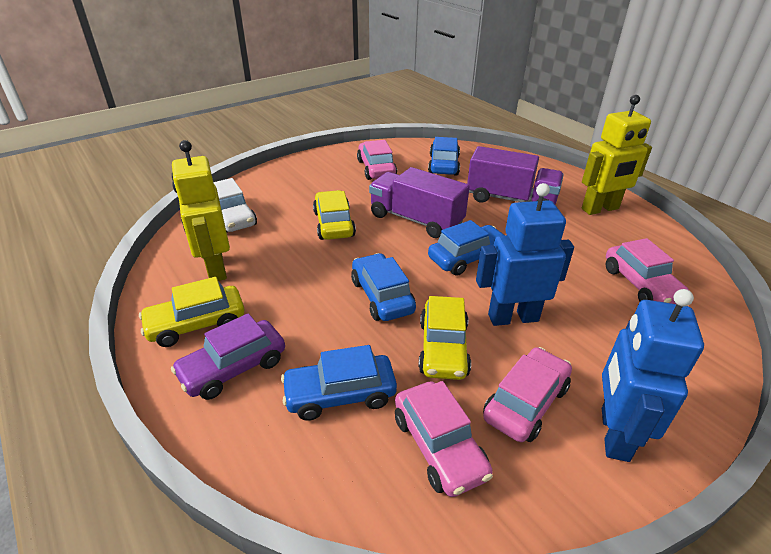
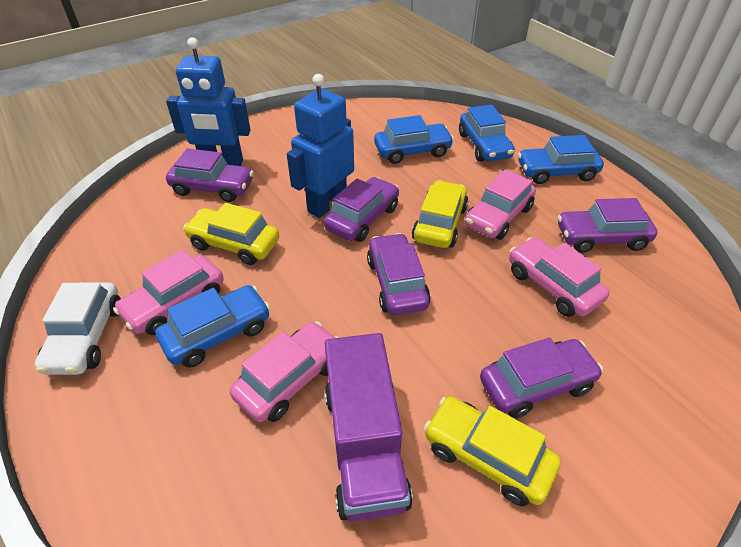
purple car: 1 -> 5
purple truck: 2 -> 1
yellow robot: 2 -> 0

